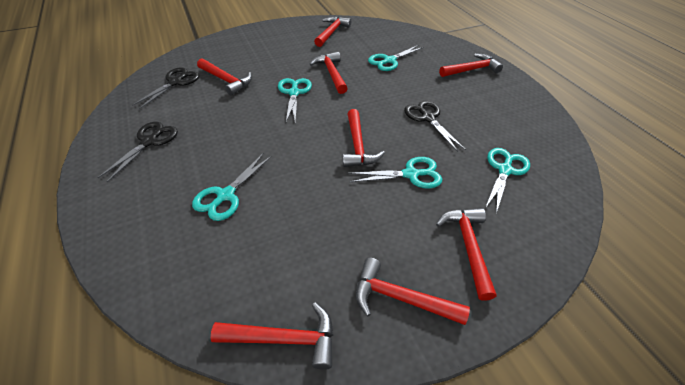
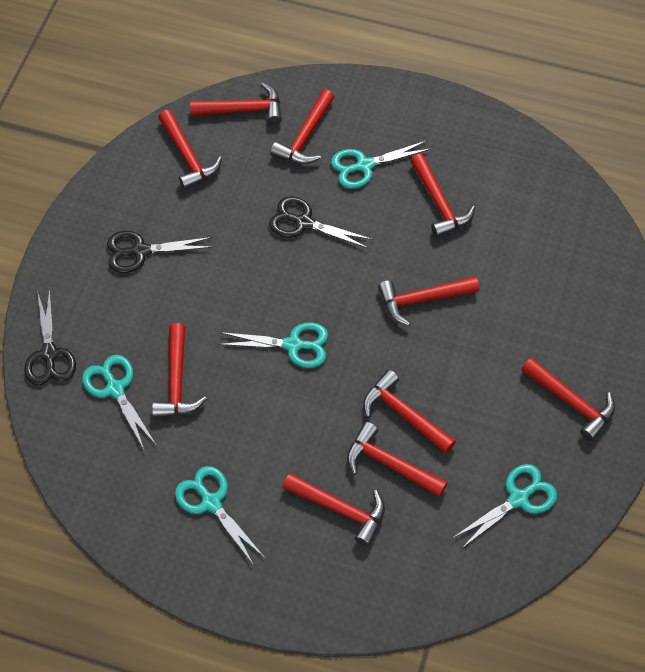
red hammer: 8 -> 10

